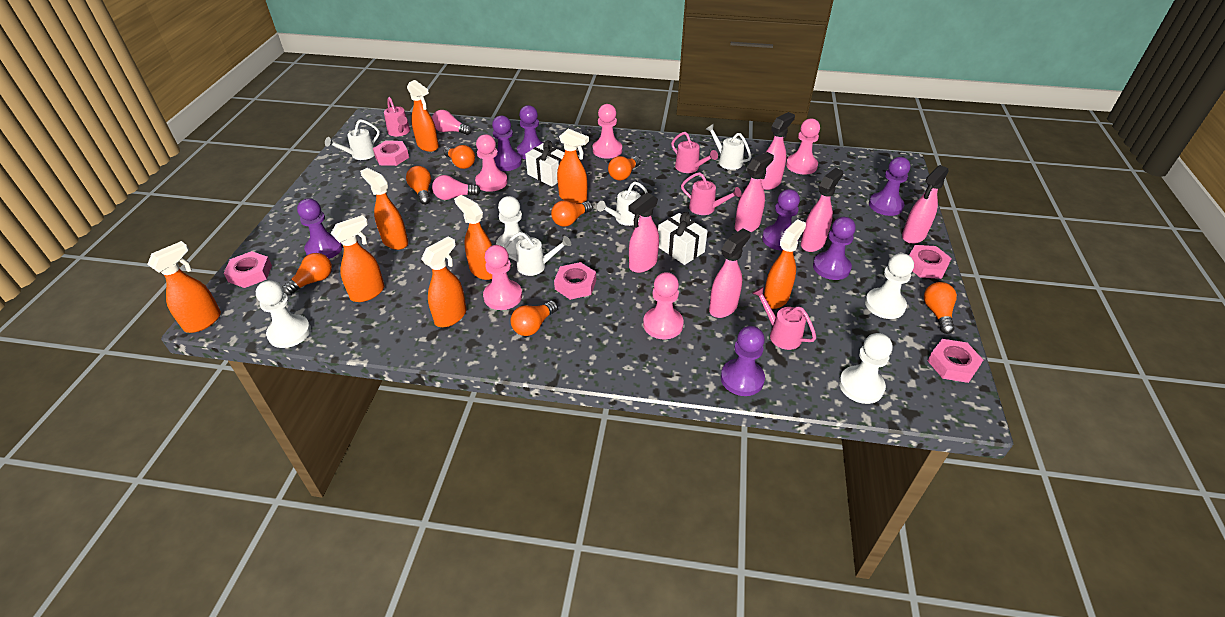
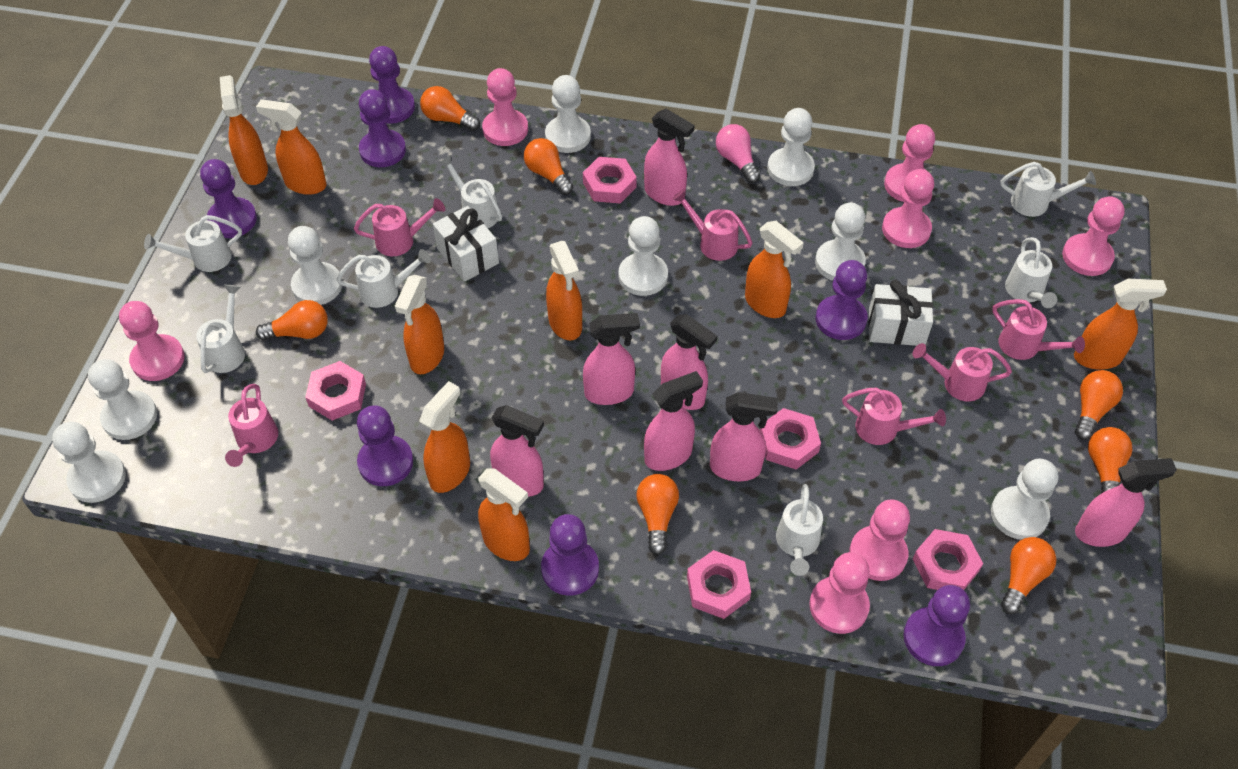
pink light bulb: 2 -> 1
pink pawn: 5 -> 7
pink spray bottle: 6 -> 7
pink watering can: 4 -> 6
white pawn: 4 -> 8
white watering can: 4 -> 7

